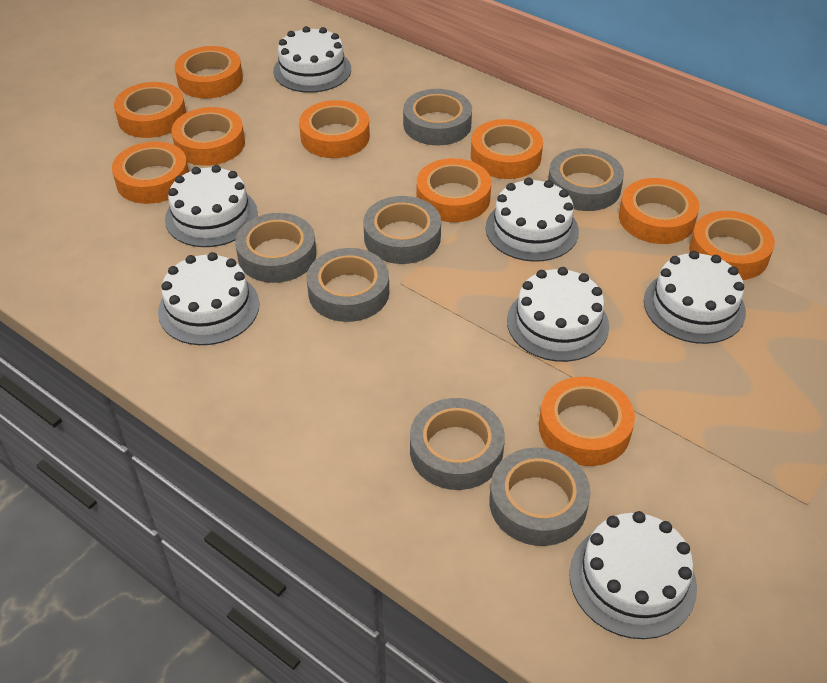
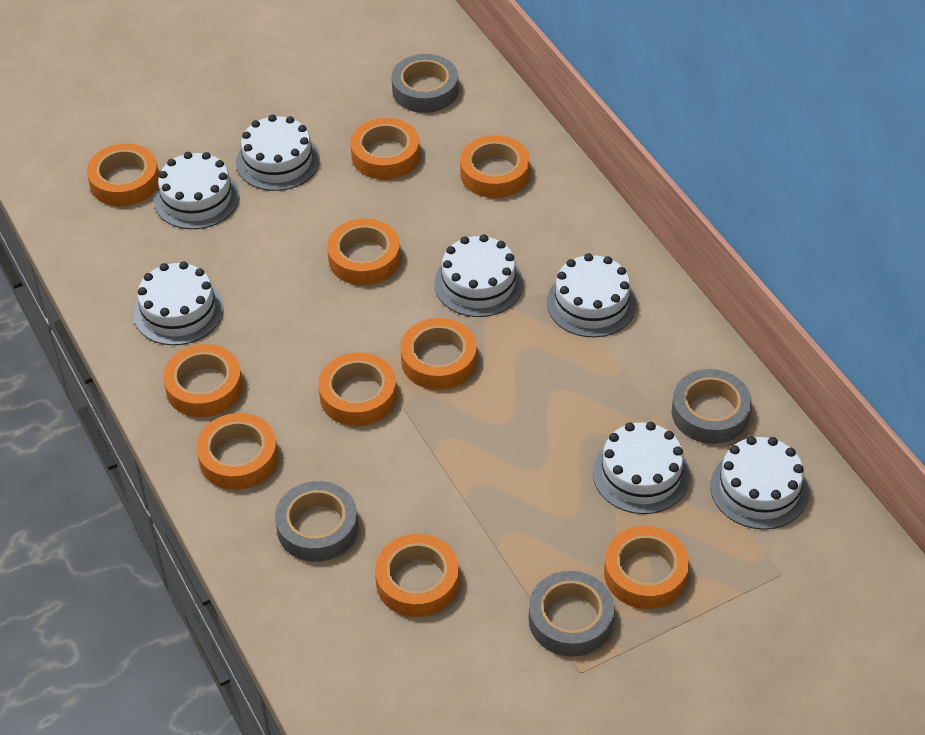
grey tape: 7 -> 4

